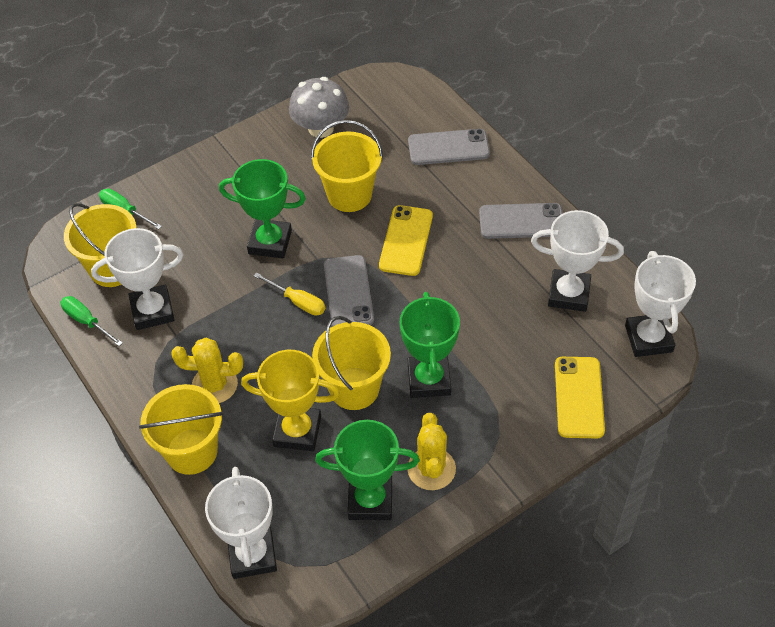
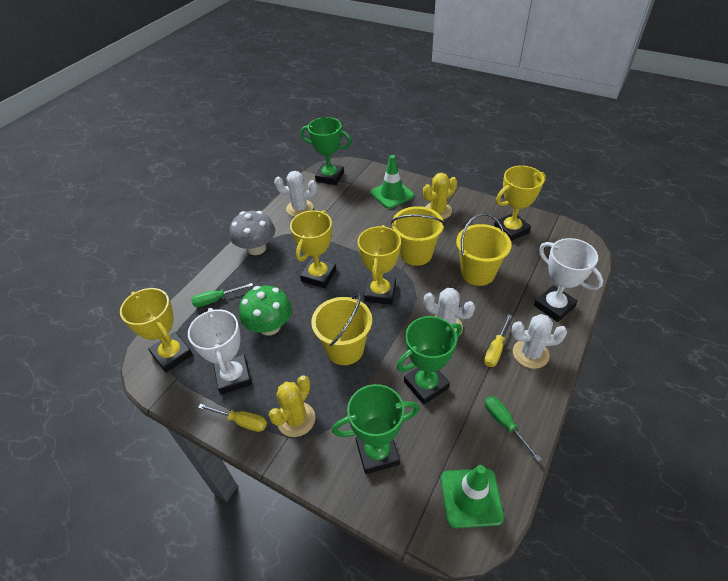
green mushroom: 0 -> 1
green traffic cone: 0 -> 2
grey phone: 3 -> 0
white cactus: 0 -> 3
white trophy: 4 -> 2
yellow bucket: 4 -> 3
yellow phone: 2 -> 0
yellow screwdriver: 1 -> 2
yellow trophy: 1 -> 4

